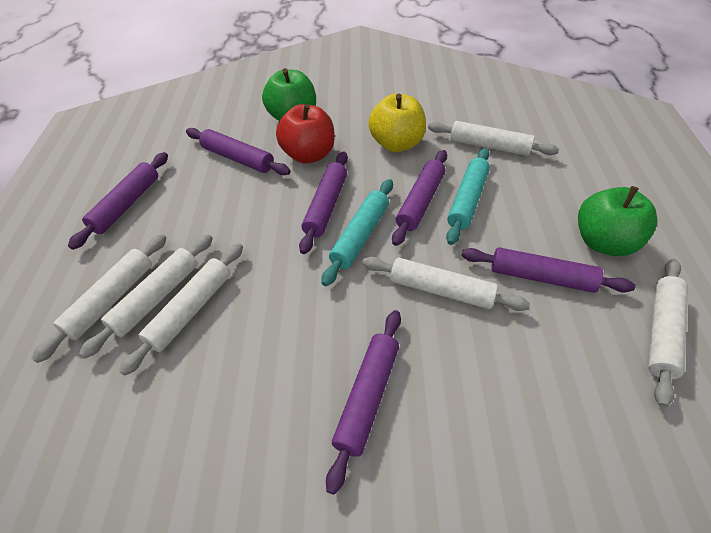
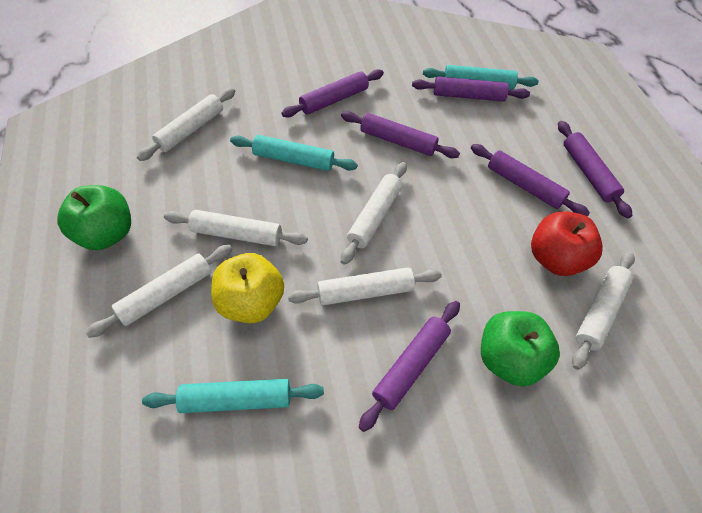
turquoise rolling pin: 2 -> 3

